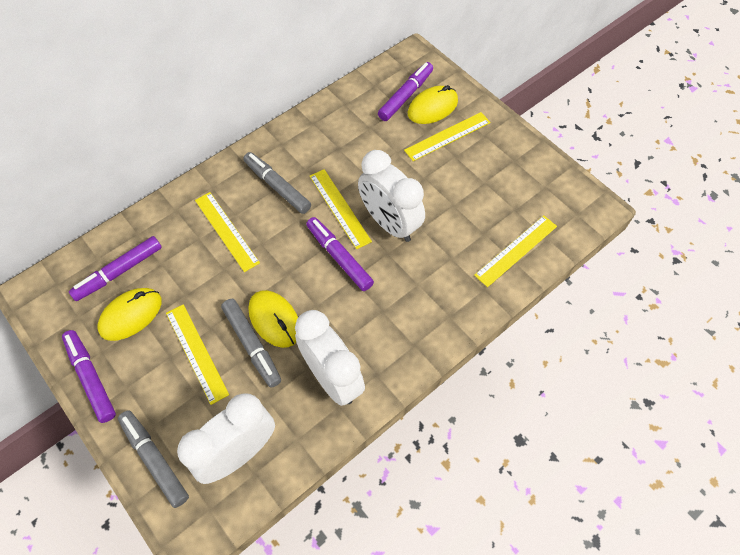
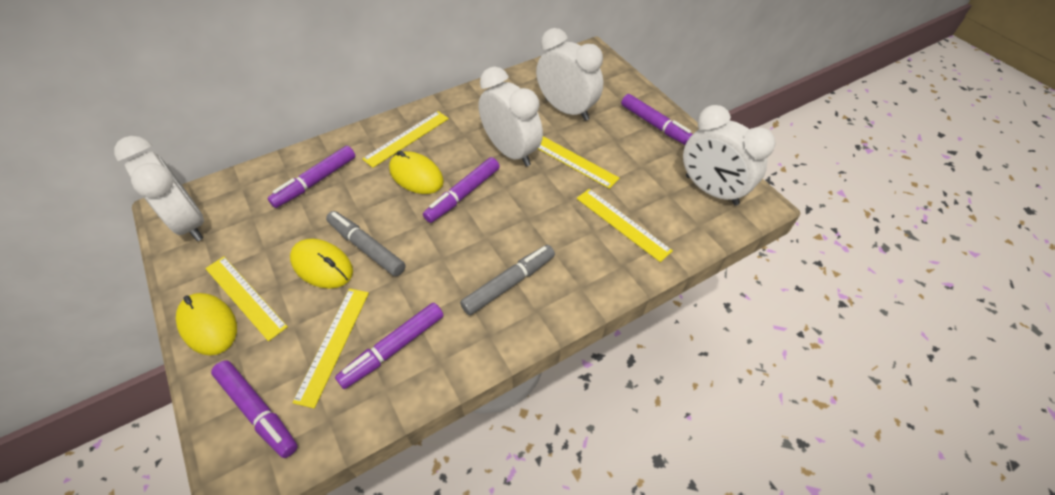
grey marker: 3 -> 2
purple marker: 4 -> 5
white clock: 3 -> 4

